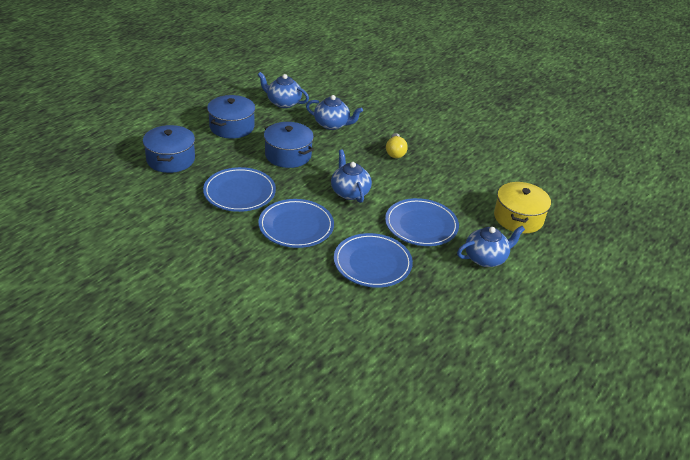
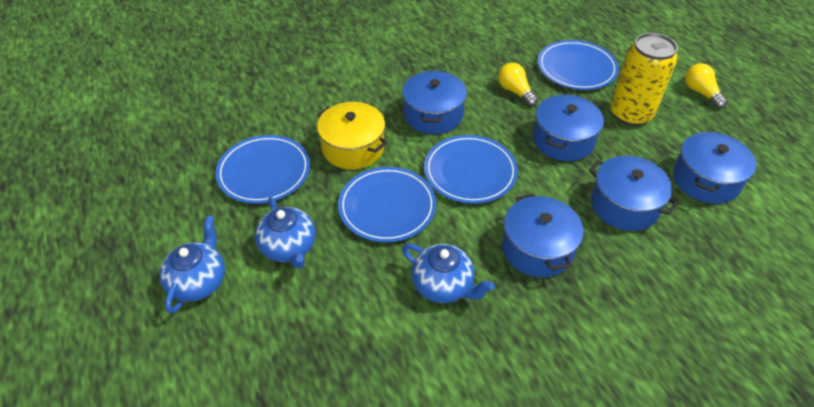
blue pot: 3 -> 5
blue teapot: 4 -> 3
yellow can: 0 -> 1
yellow light bulb: 1 -> 2

